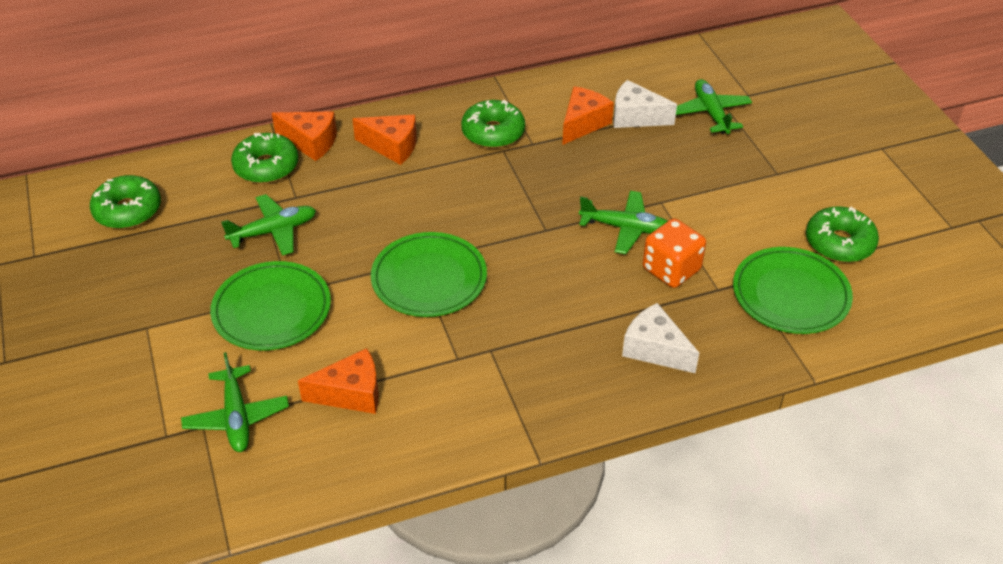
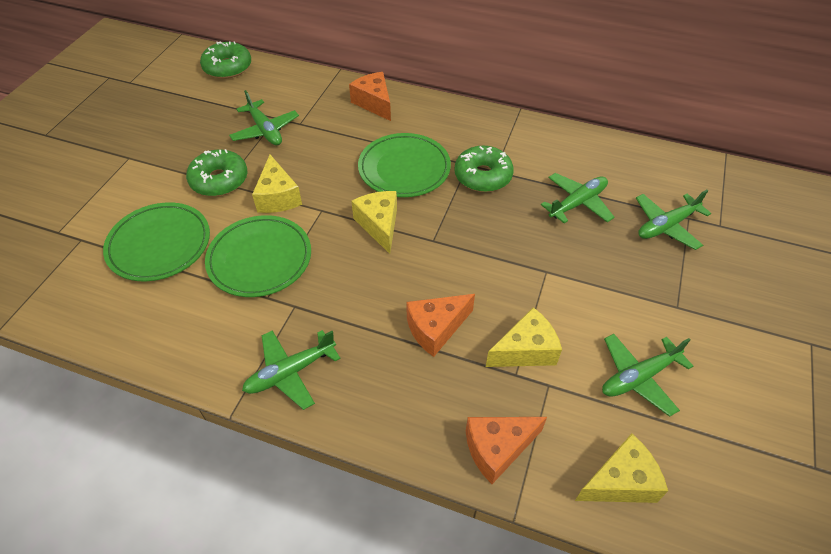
green donut: 4 -> 3
green plane: 4 -> 5
orange cheese: 4 -> 3
orange dice: 1 -> 0
white cheese: 2 -> 0
yellow cheese: 0 -> 4

